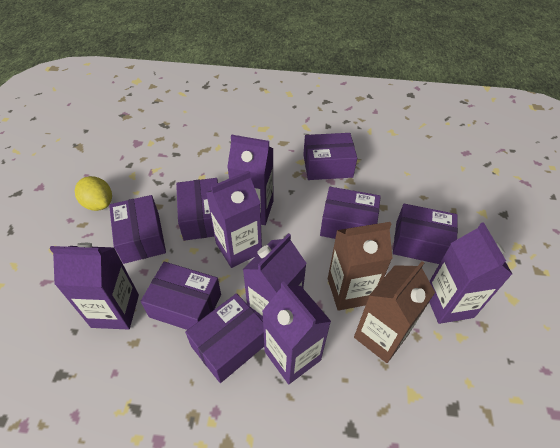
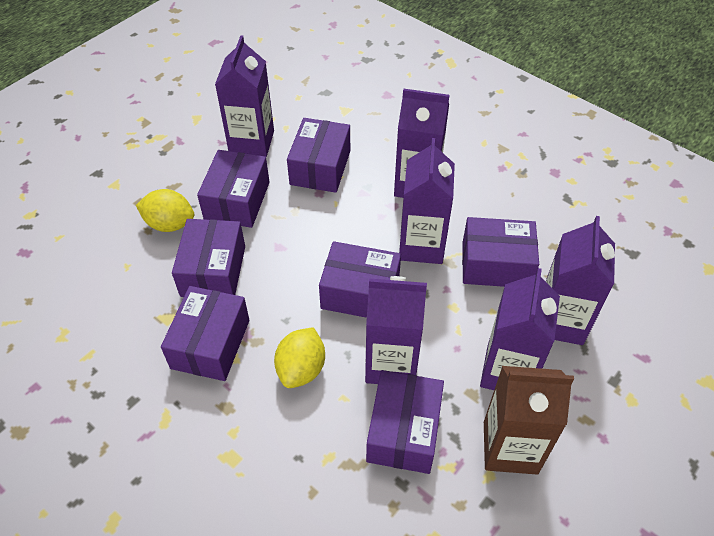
brown carton: 2 -> 1
yellow lemon: 1 -> 2

